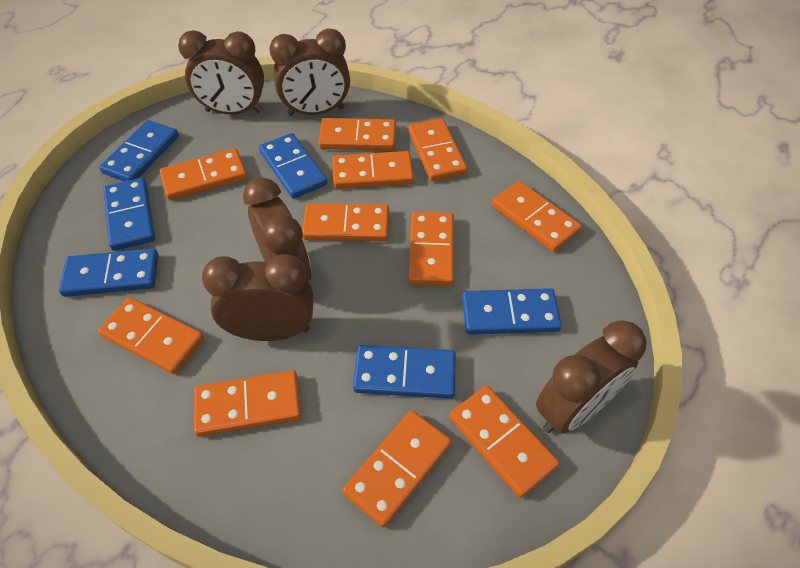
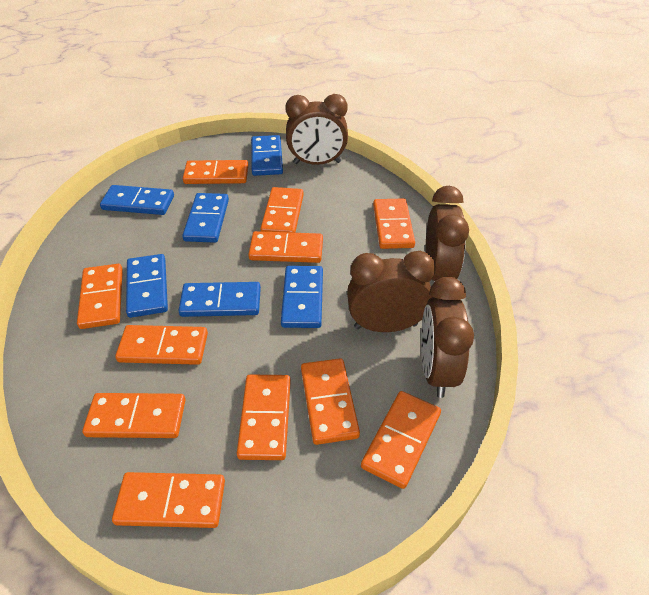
brown clock: 5 -> 4

